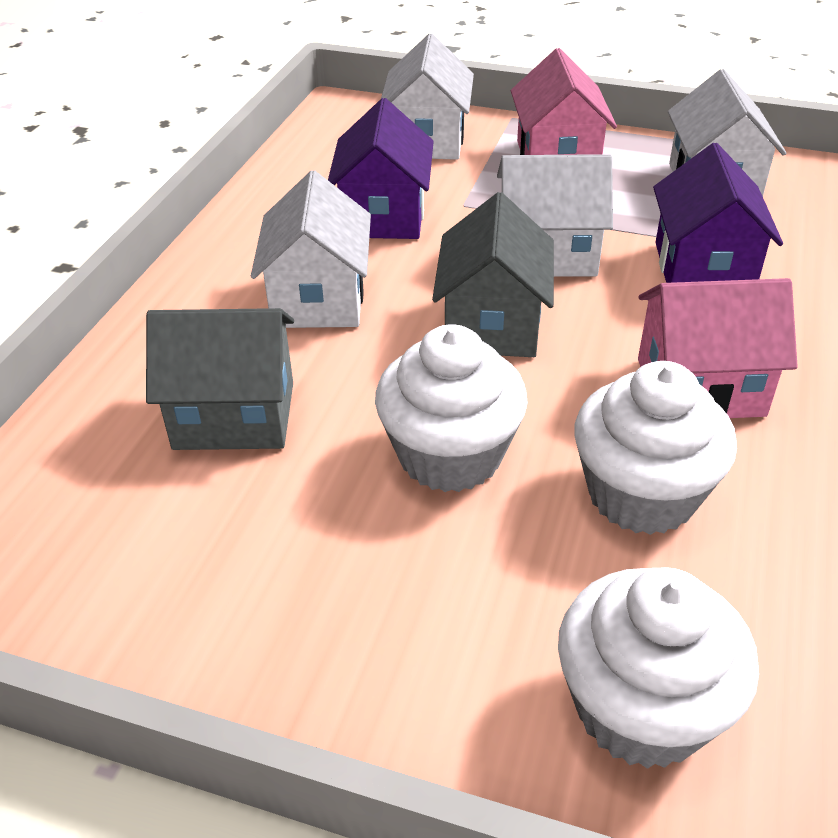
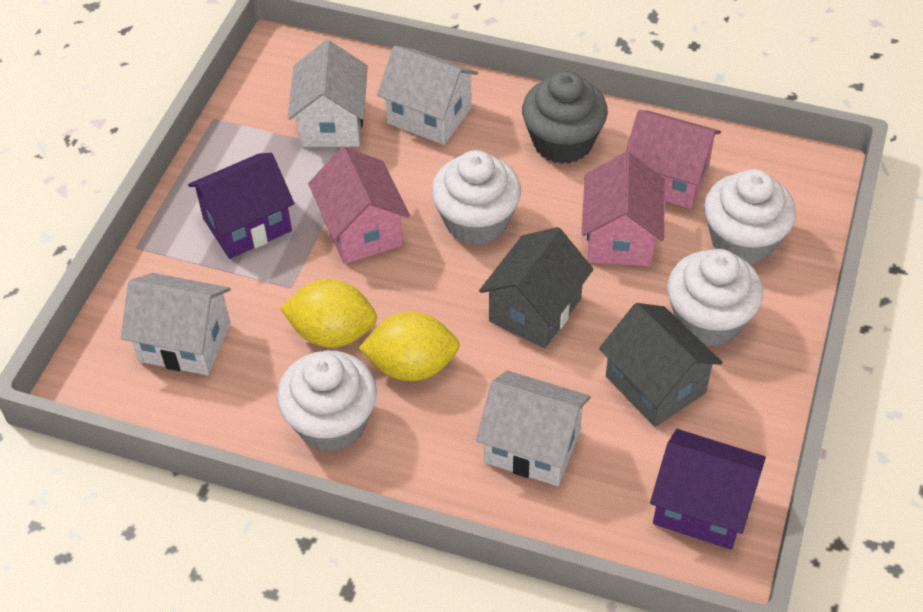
grey cupcake: 0 -> 1
pink house: 2 -> 3
white cupcake: 3 -> 4
yellow lemon: 0 -> 2

